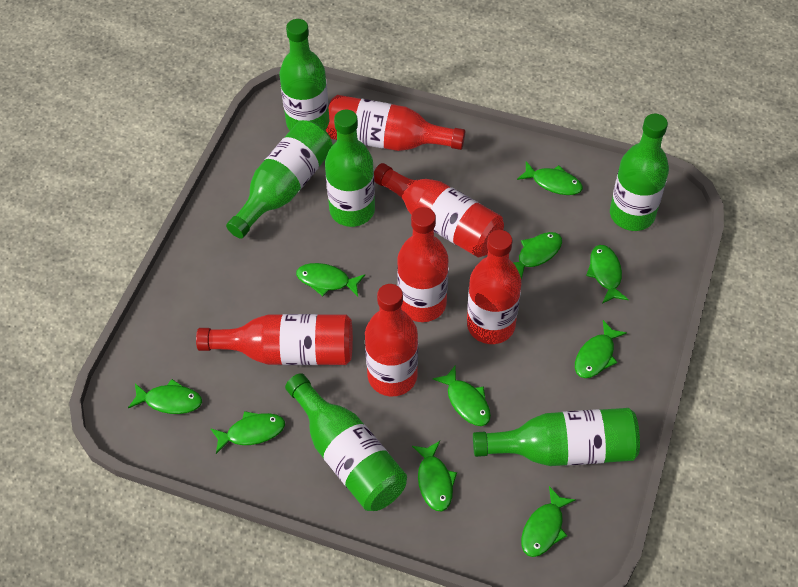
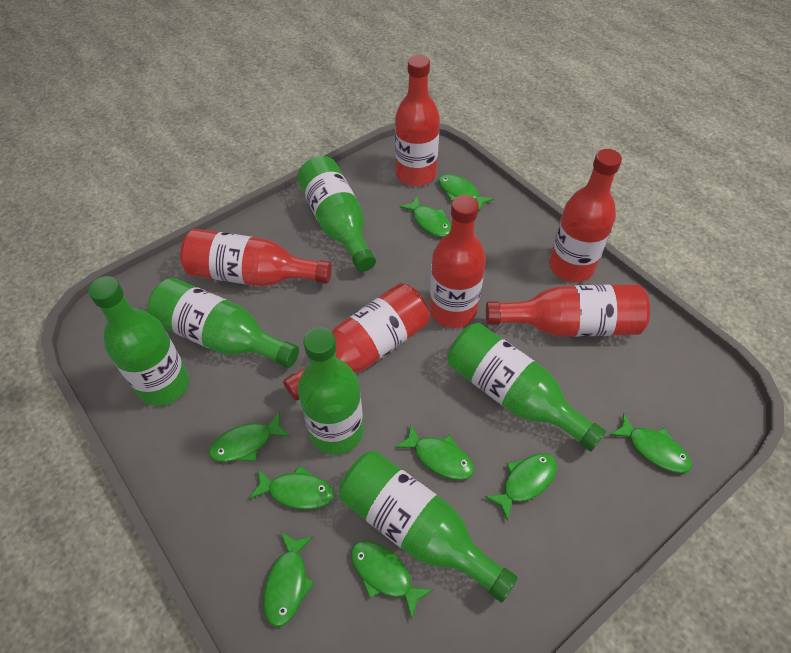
green fish: 10 -> 9

